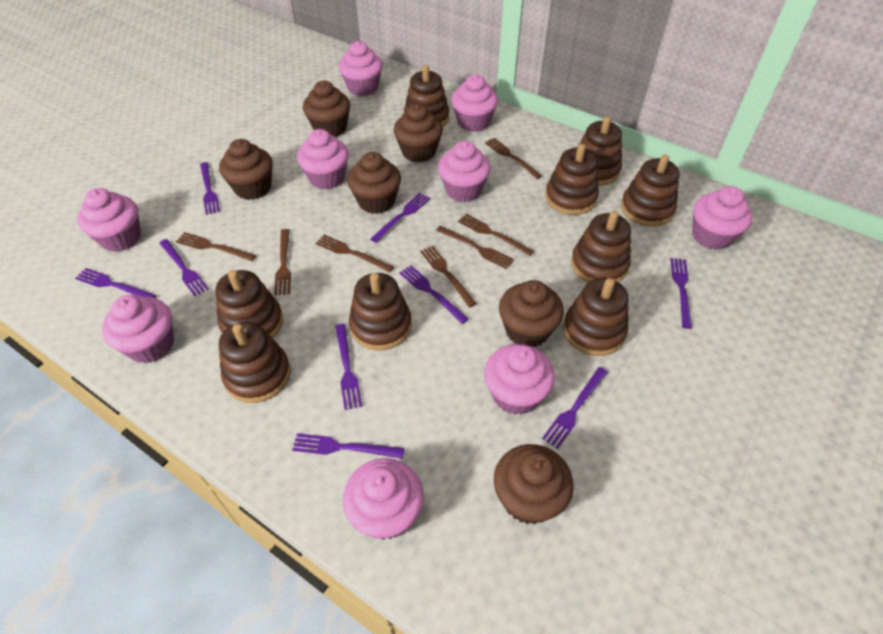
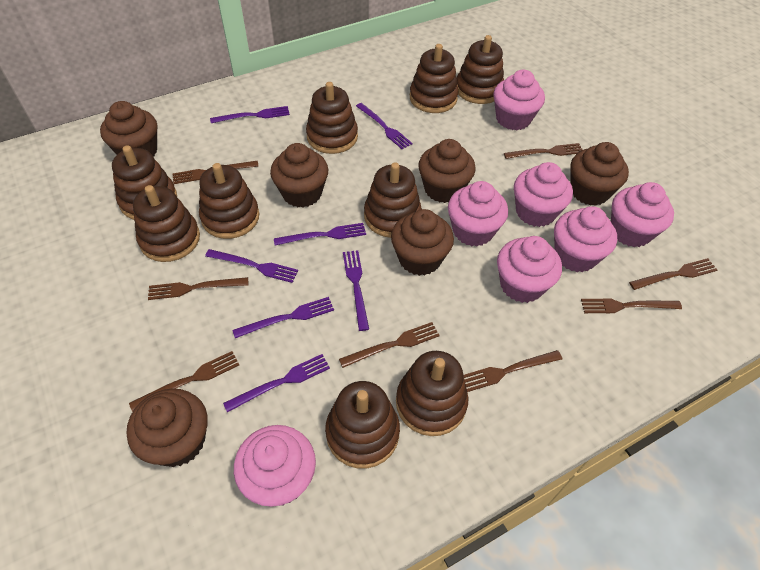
brown fork: 7 -> 8
pink cupcake: 9 -> 7
purple fork: 9 -> 7

